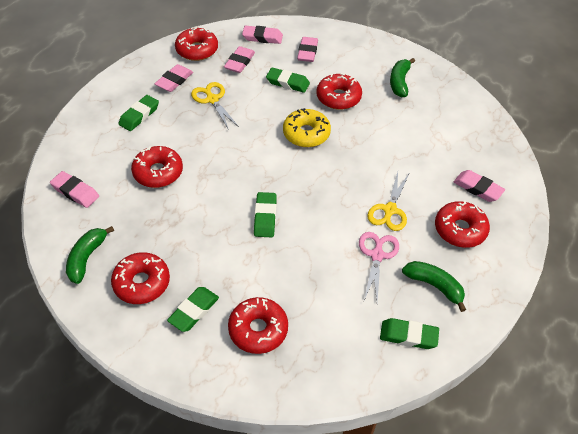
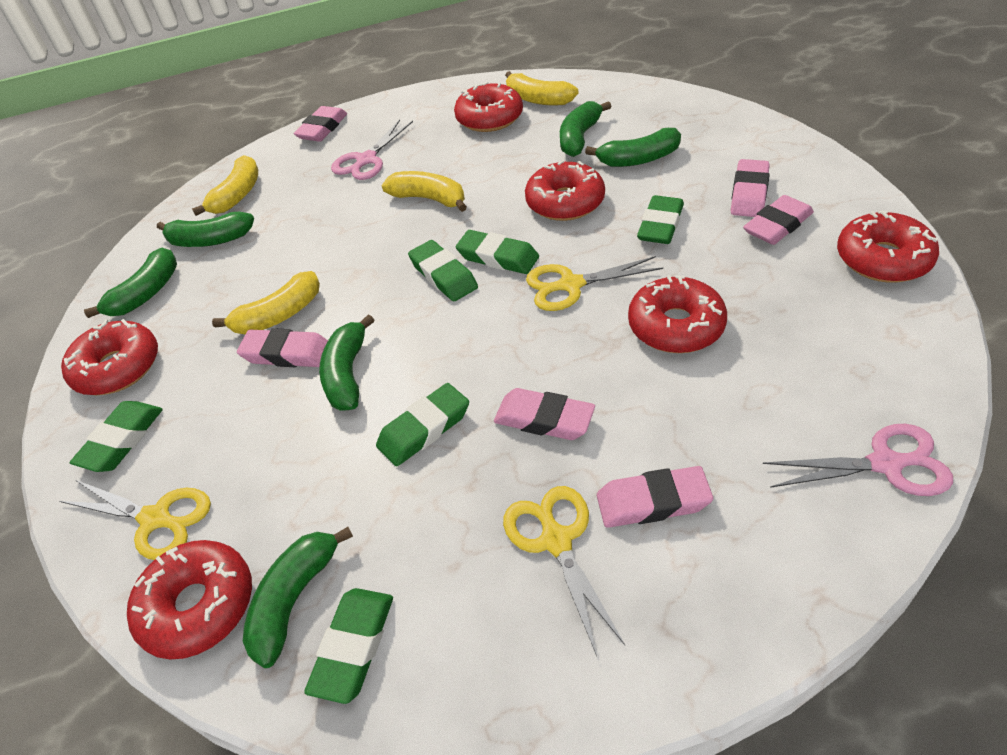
green banana: 3 -> 6
green eraser: 5 -> 6
pink scissors: 1 -> 2
yellow banana: 0 -> 4
yellow donut: 1 -> 0
yellow scissors: 2 -> 3

